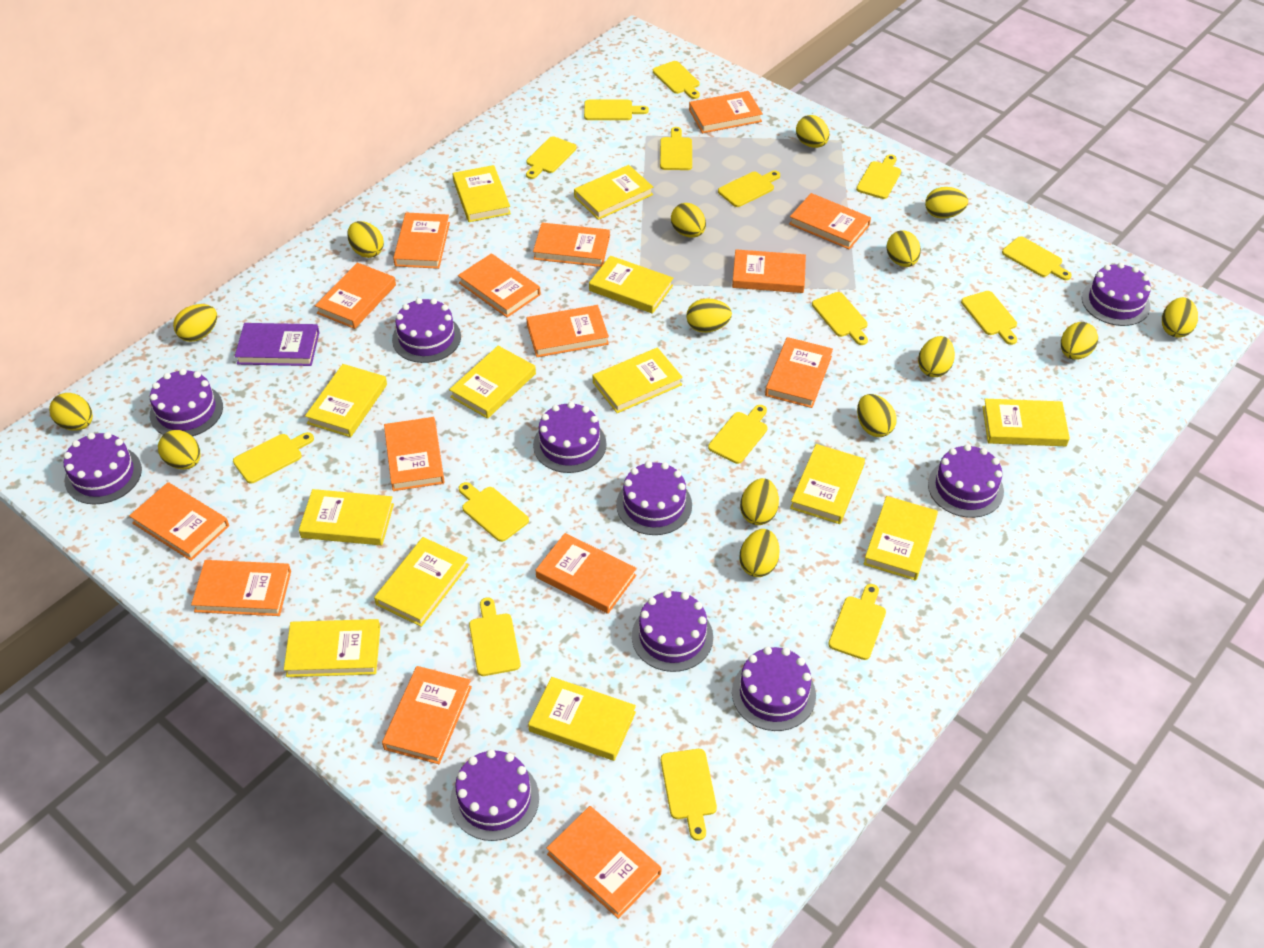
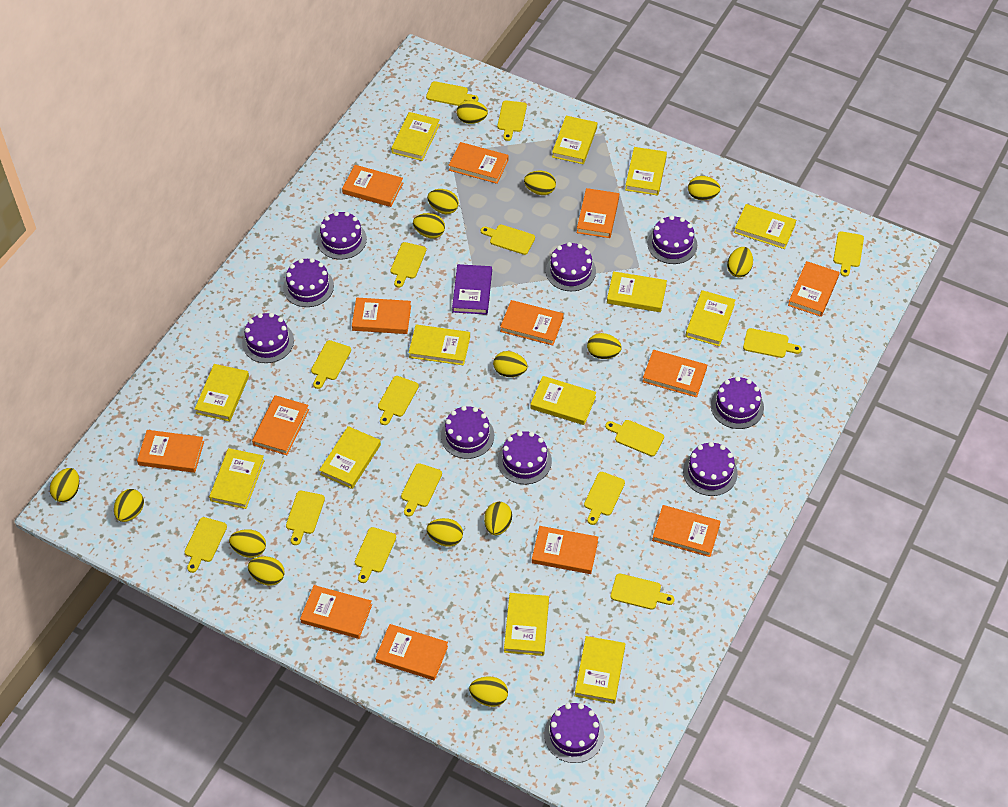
orange book: 15 -> 13

